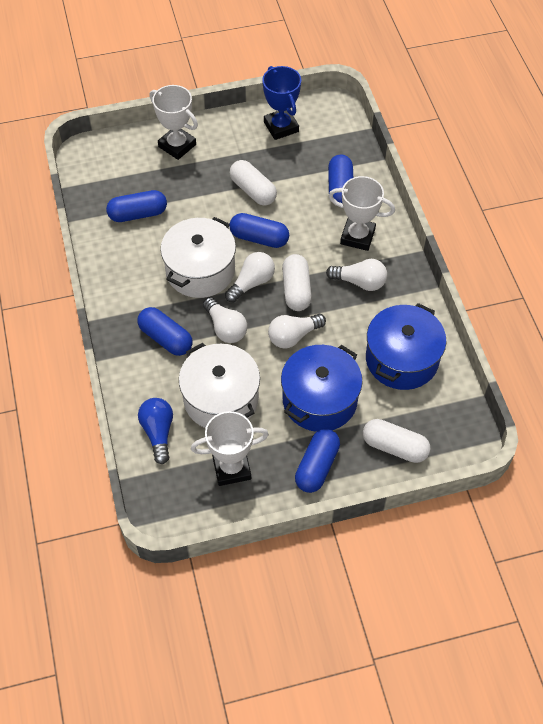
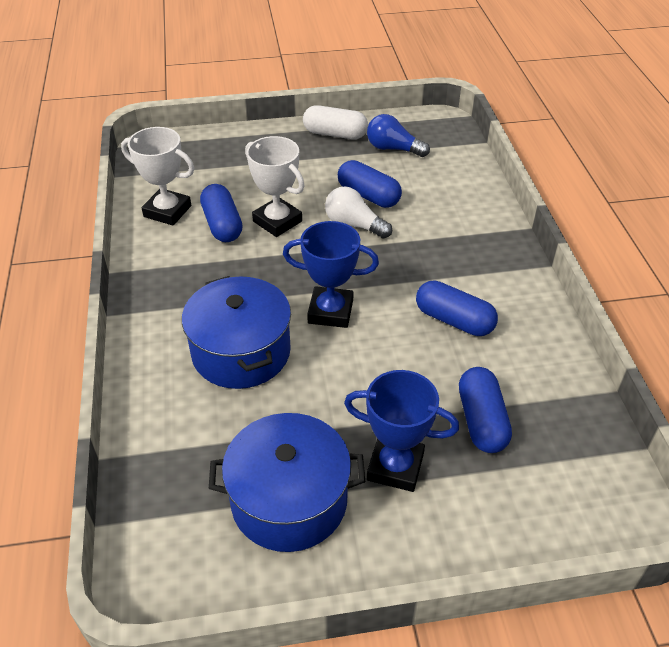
blue capsule: 5 -> 4
blue trophy: 1 -> 2
white capsule: 3 -> 1
white light bulb: 4 -> 1
white pot: 2 -> 0
white trophy: 3 -> 2

